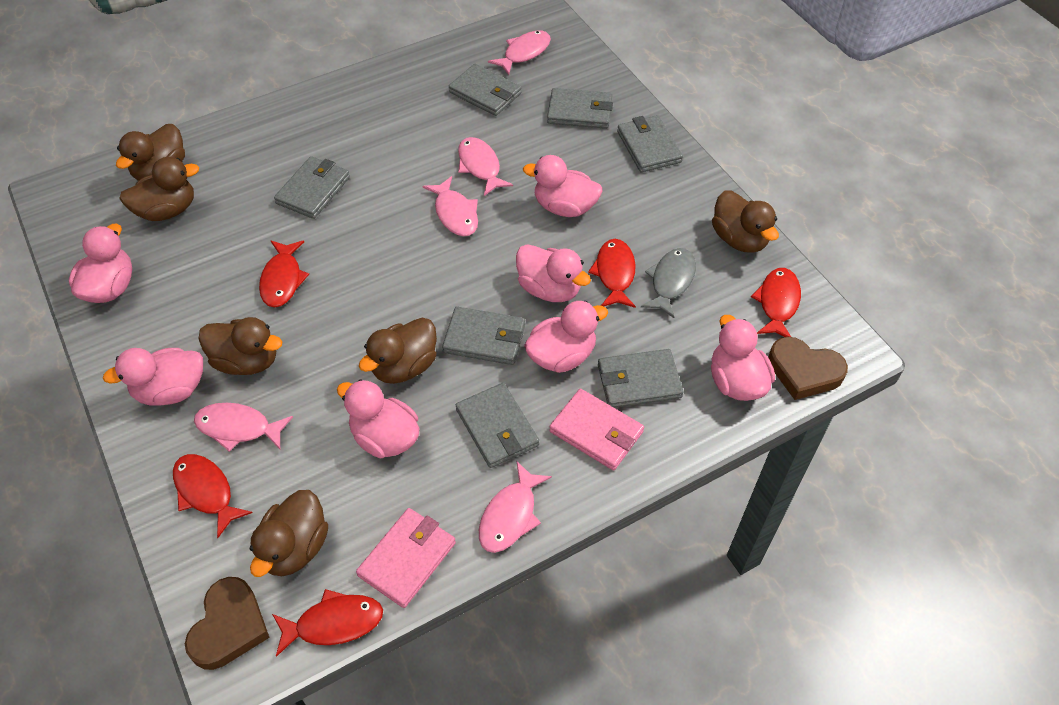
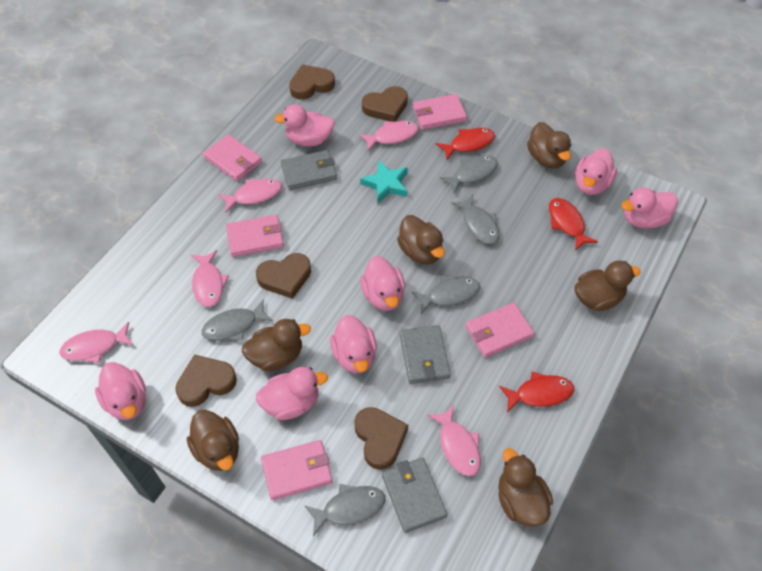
brown heart: 2 -> 5
grey fish: 1 -> 5
grey wallet: 7 -> 3
pink wallet: 2 -> 5
red fish: 5 -> 3
turquoise star: 0 -> 1

